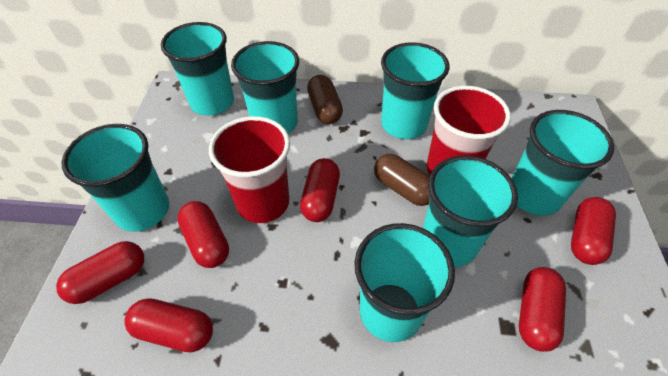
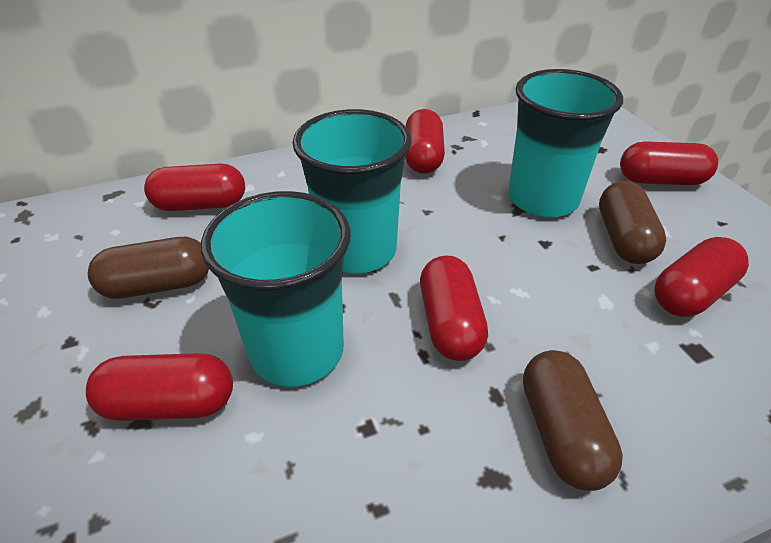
brown capsule: 2 -> 3
red cup: 2 -> 0
turquoise cup: 7 -> 3

